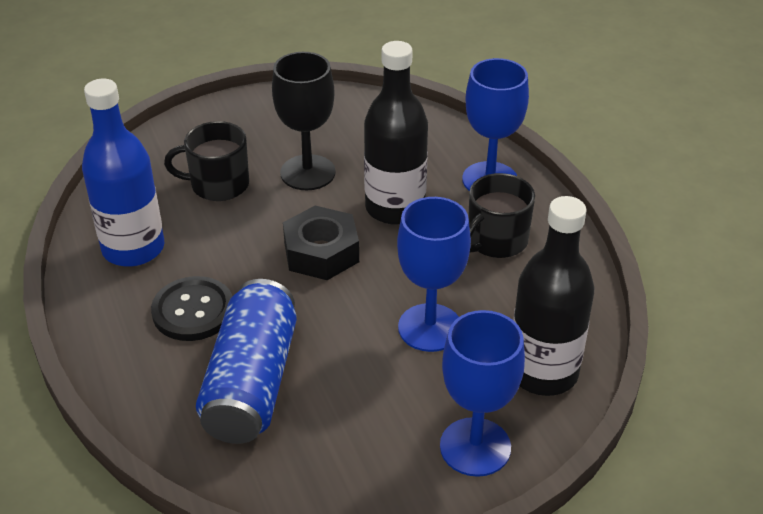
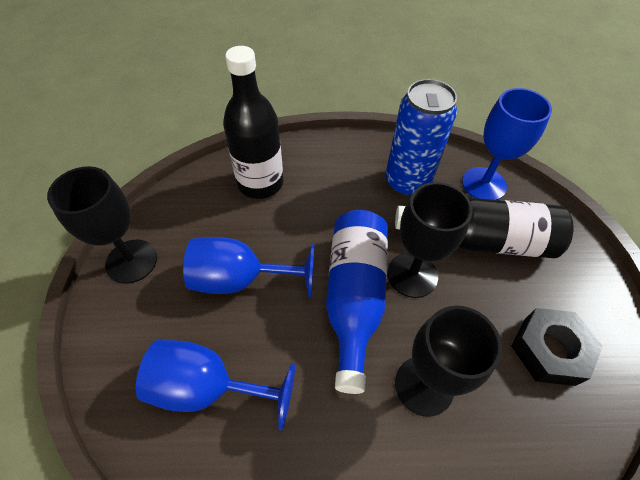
black button: 1 -> 0
black goblet: 1 -> 3
black mug: 2 -> 0

